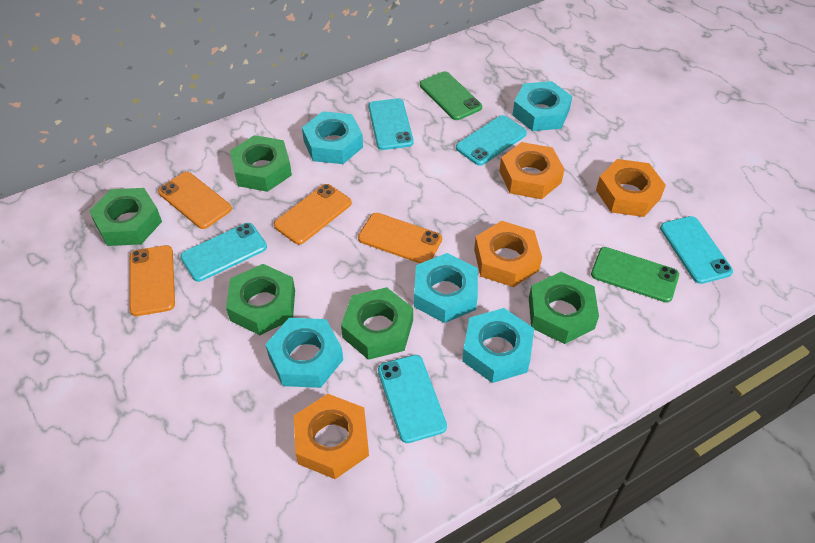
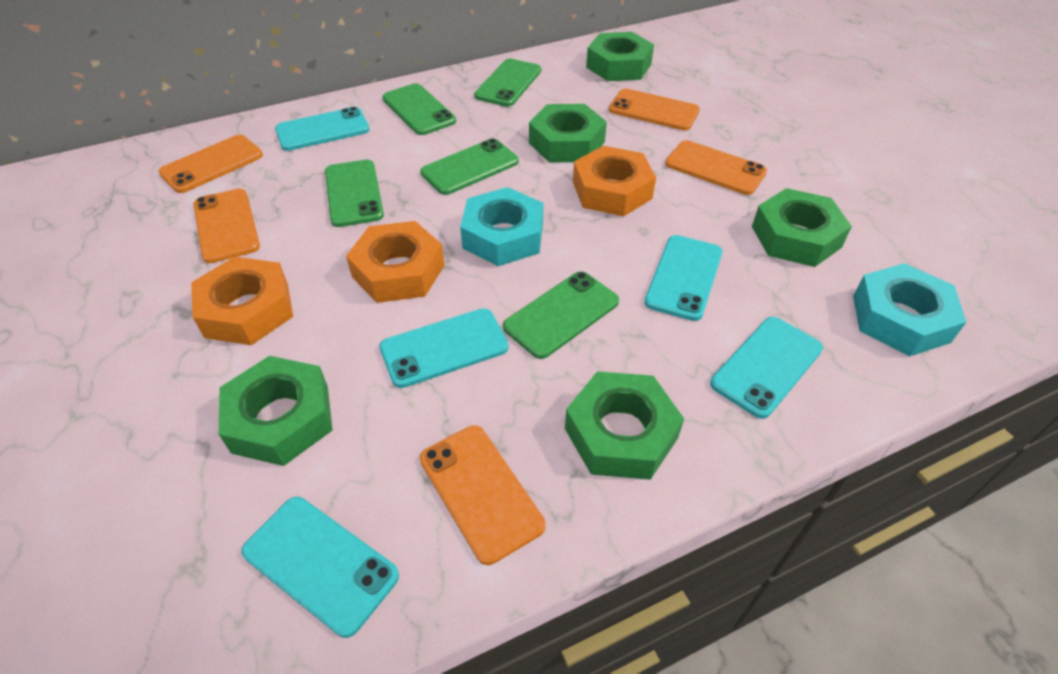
green phone: 2 -> 5
orange nut: 4 -> 3
orange phone: 4 -> 5
turquoise nut: 5 -> 2

